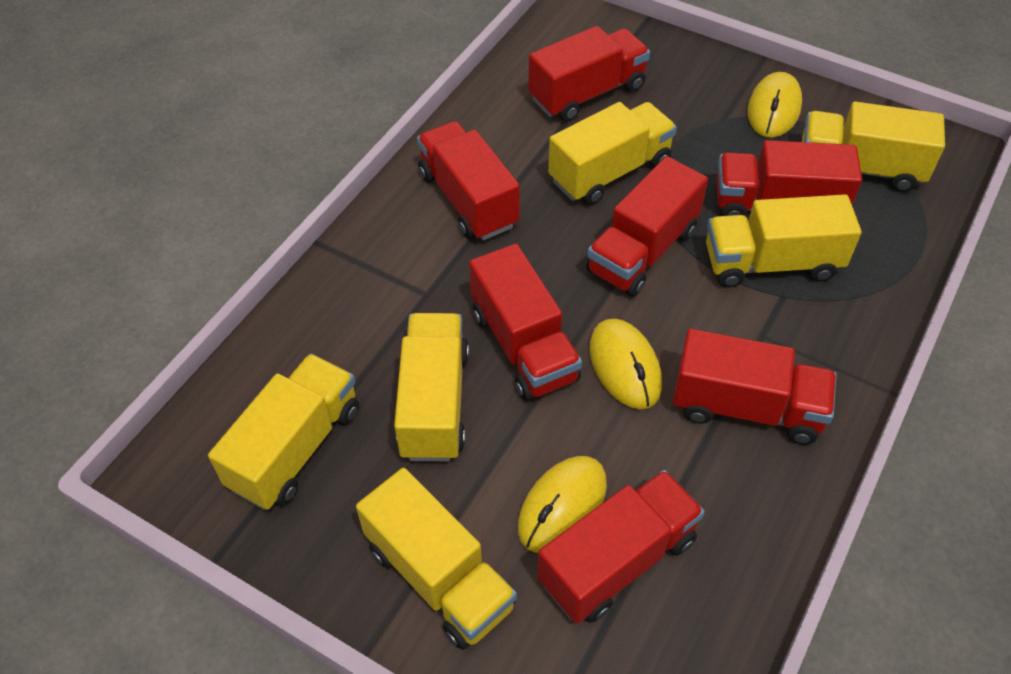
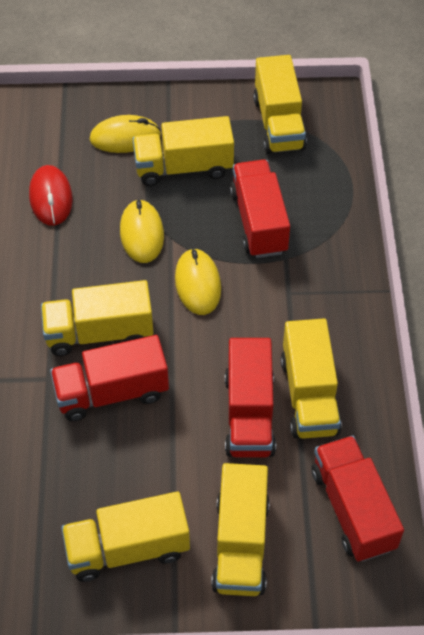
red mouse: 0 -> 1
red truck: 7 -> 4

